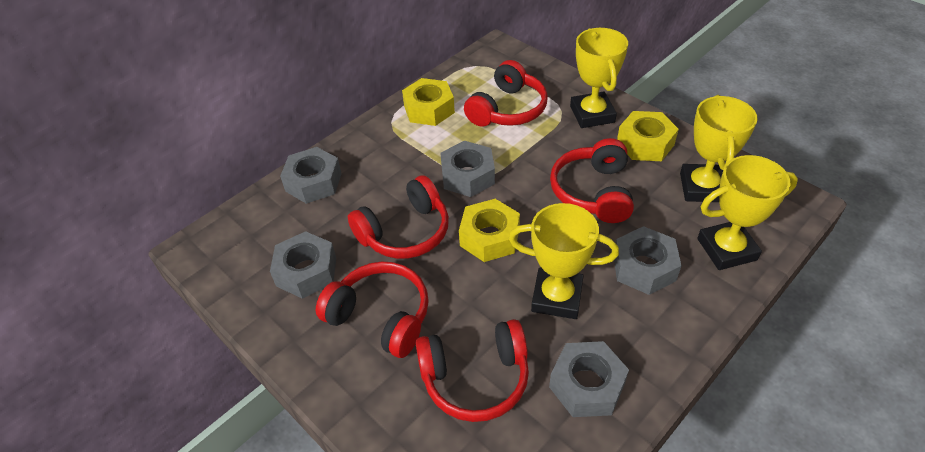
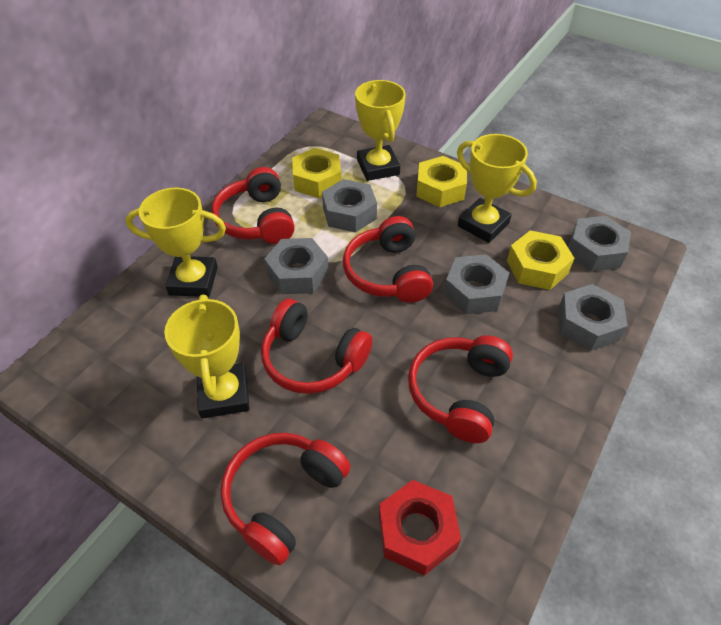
red nut: 0 -> 1

